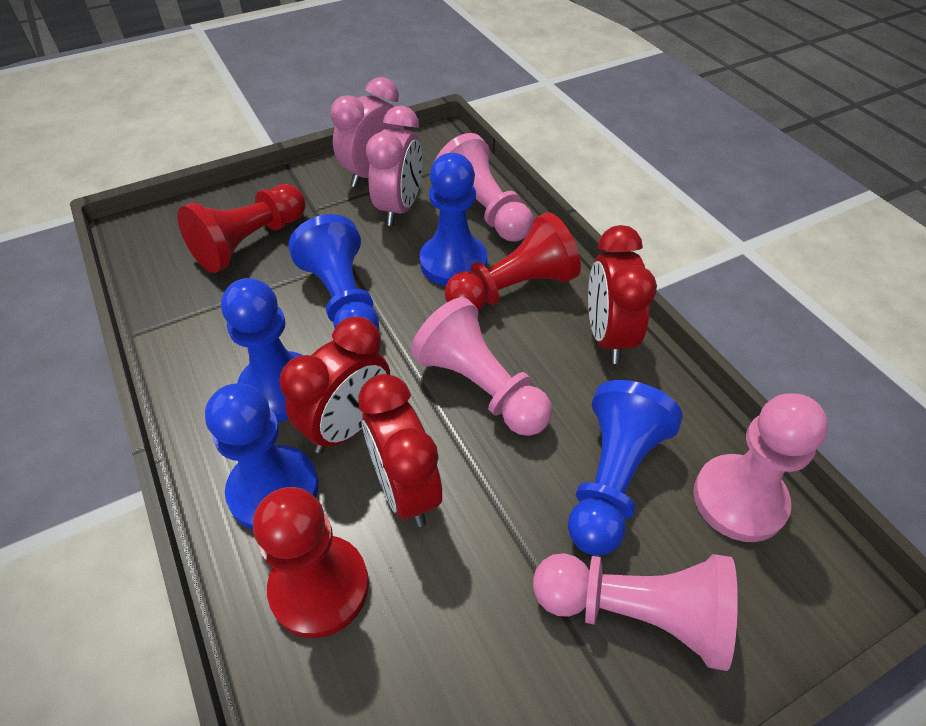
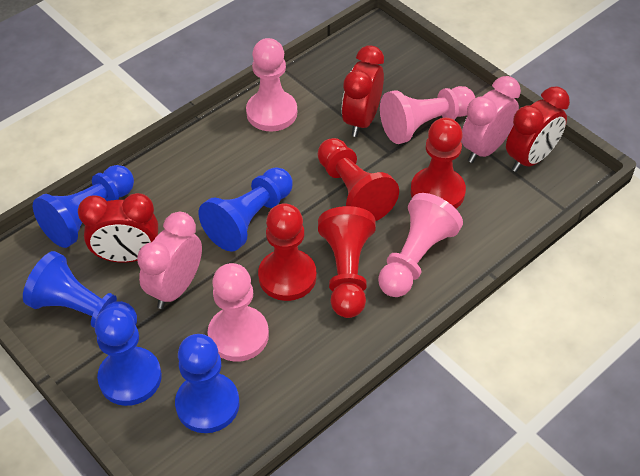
red pawn: 3 -> 4

